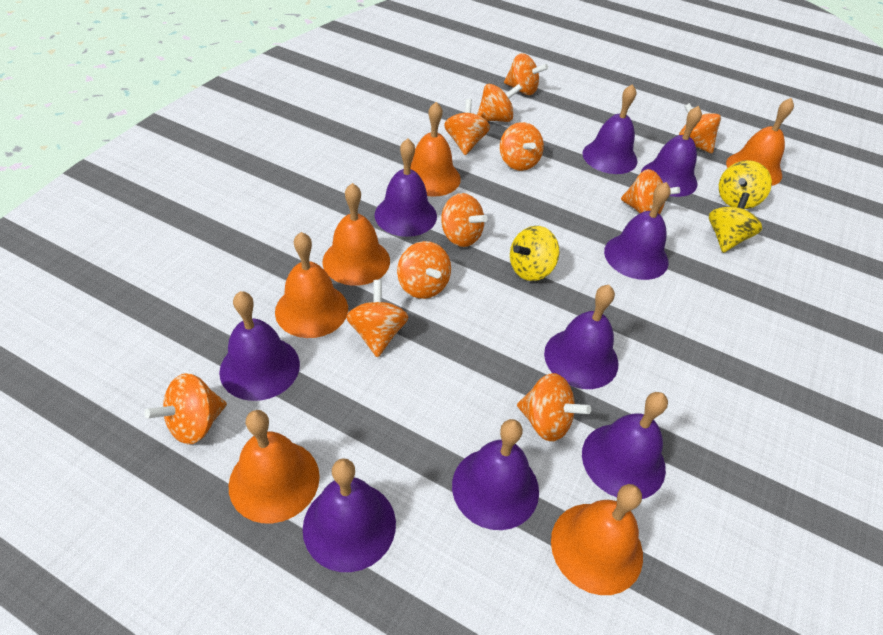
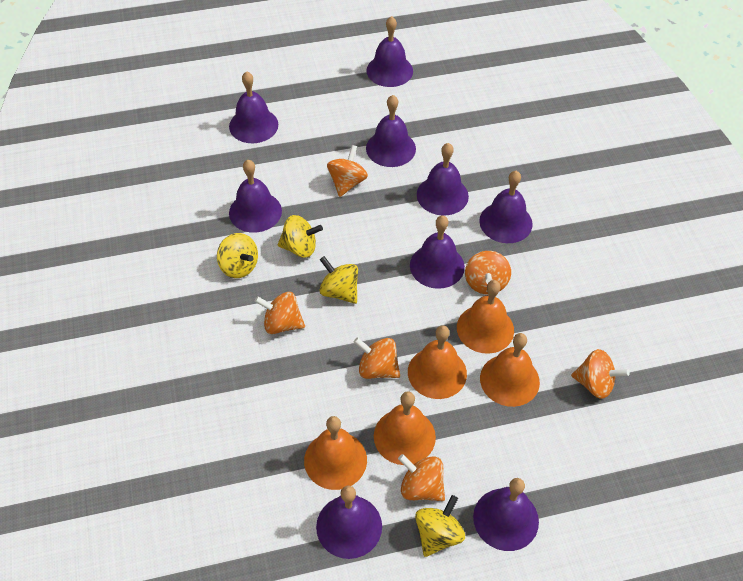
orange bell: 6 -> 5
orange spinning top: 11 -> 6
yellow spinning top: 3 -> 4

